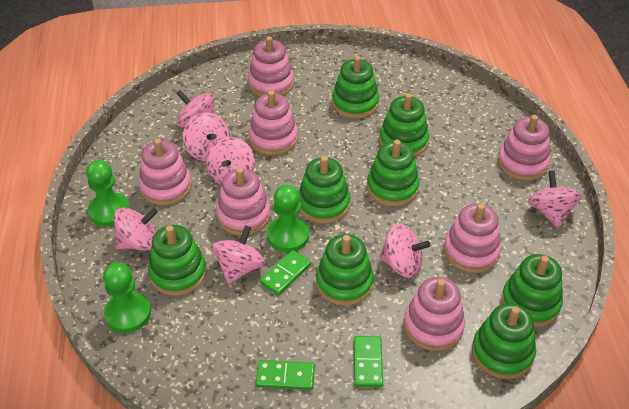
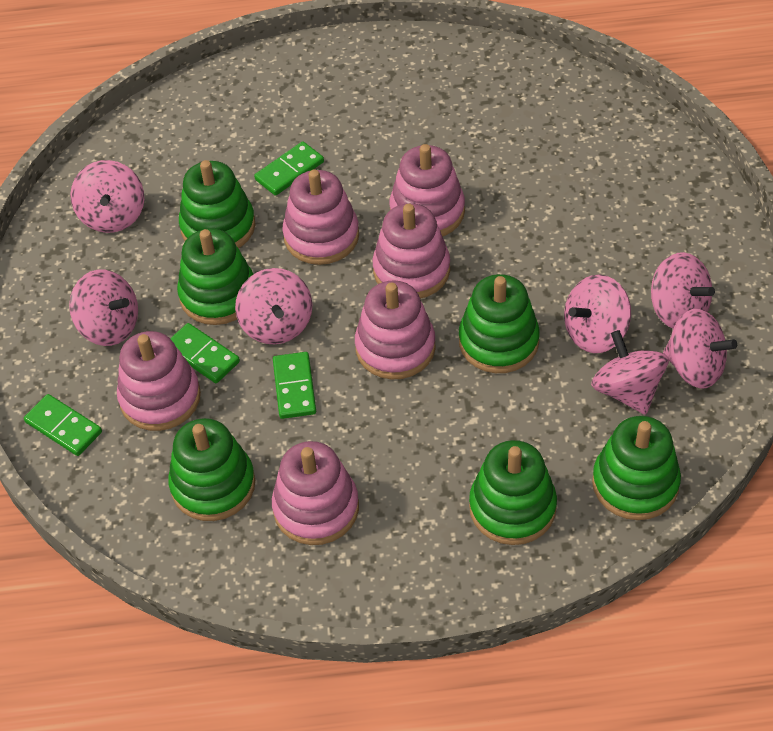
green domino: 3 -> 4
green pawn: 3 -> 0
green stacking toy: 8 -> 6
pink stacking toy: 7 -> 6

